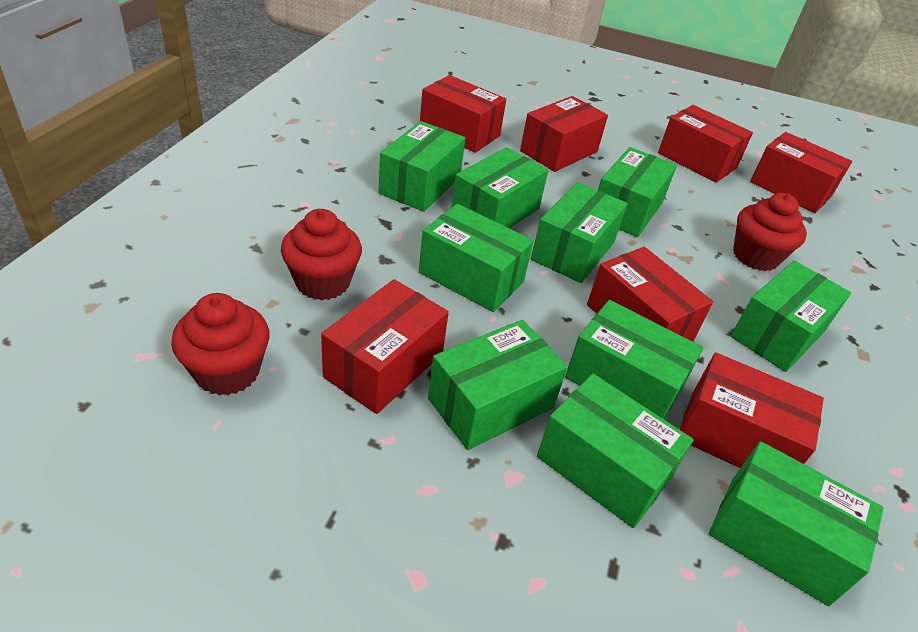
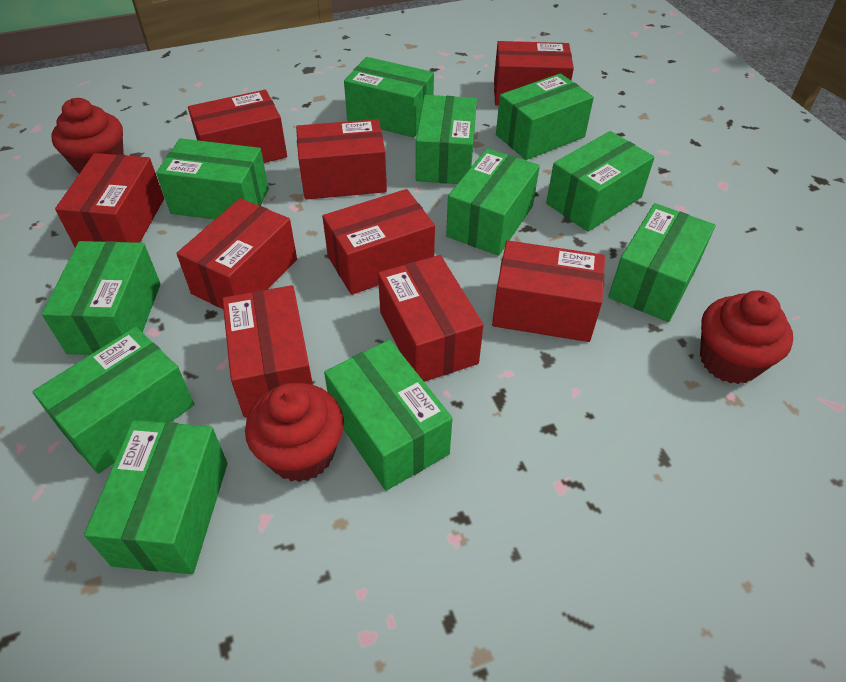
green box: 10 -> 11
red box: 7 -> 9

